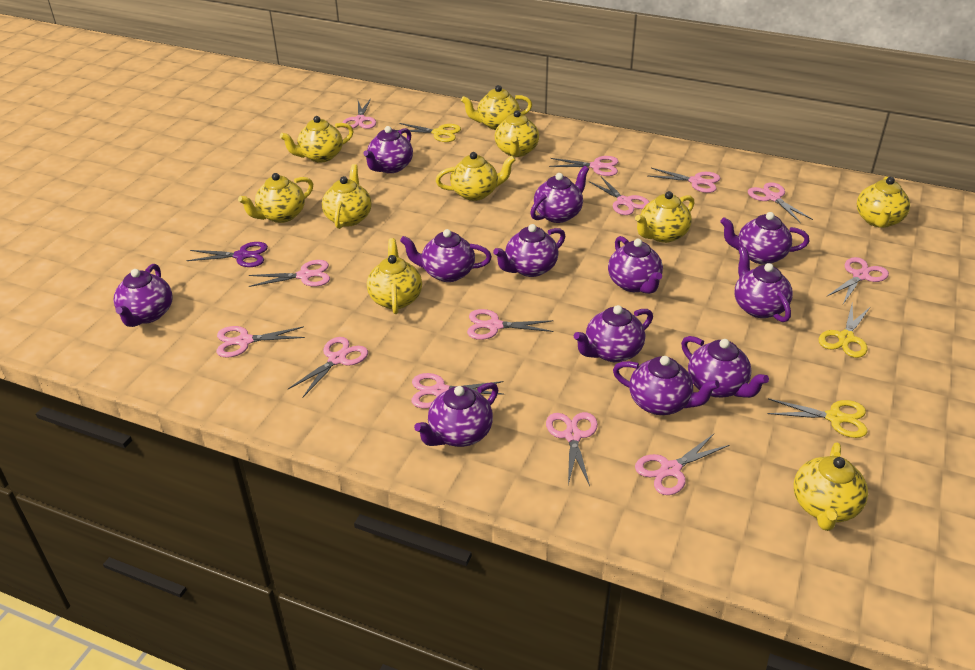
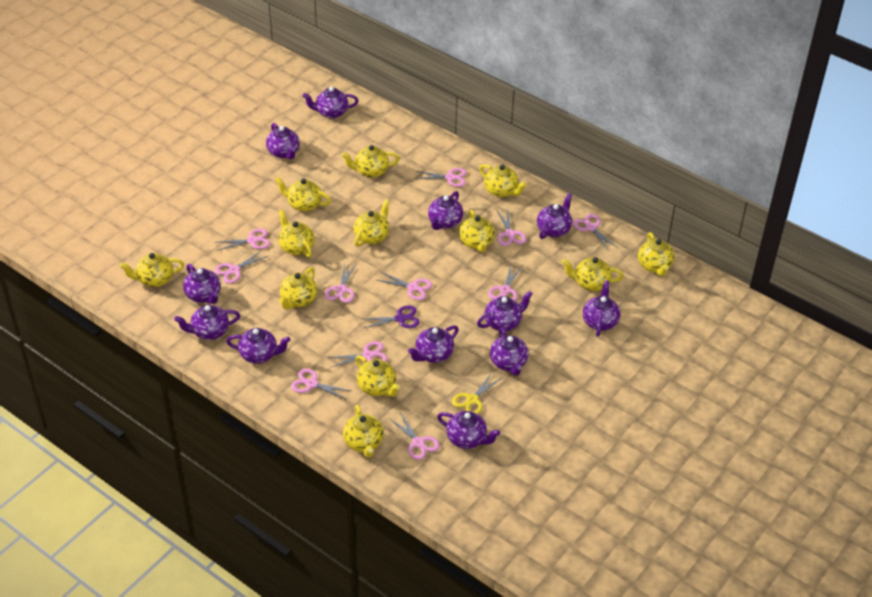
pink scissors: 13 -> 11
yellow scissors: 3 -> 1
yellow teapot: 10 -> 12

